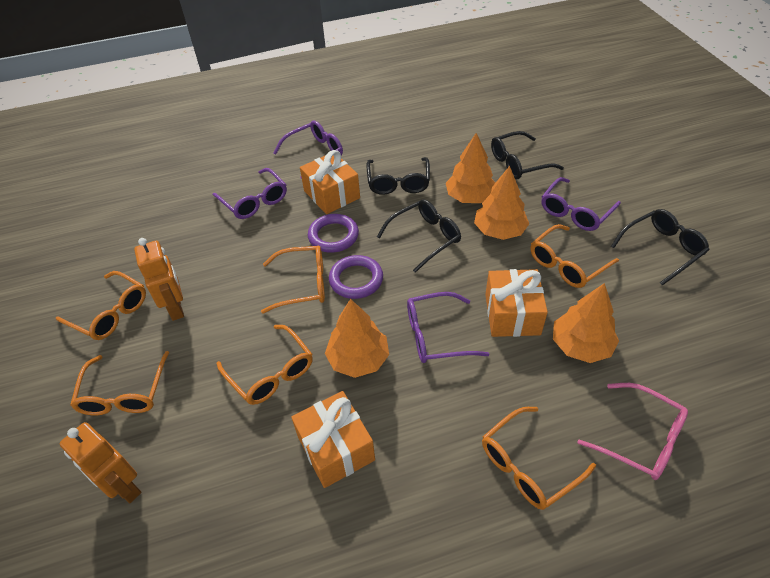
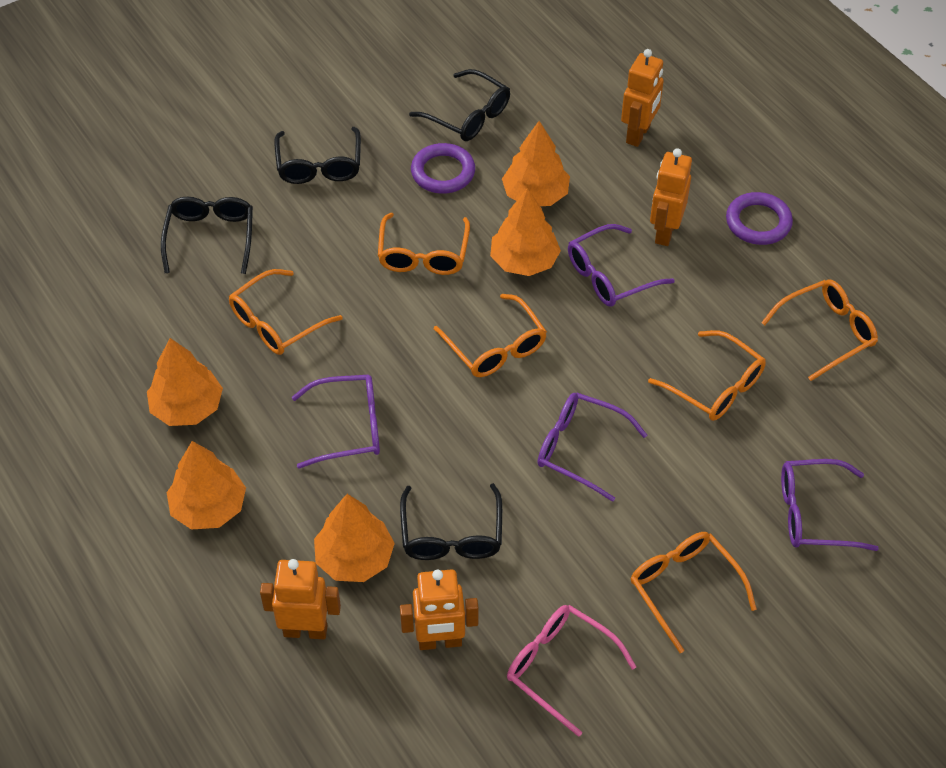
orange gift: 3 -> 0
orange robot: 2 -> 4
orange tree: 4 -> 5

